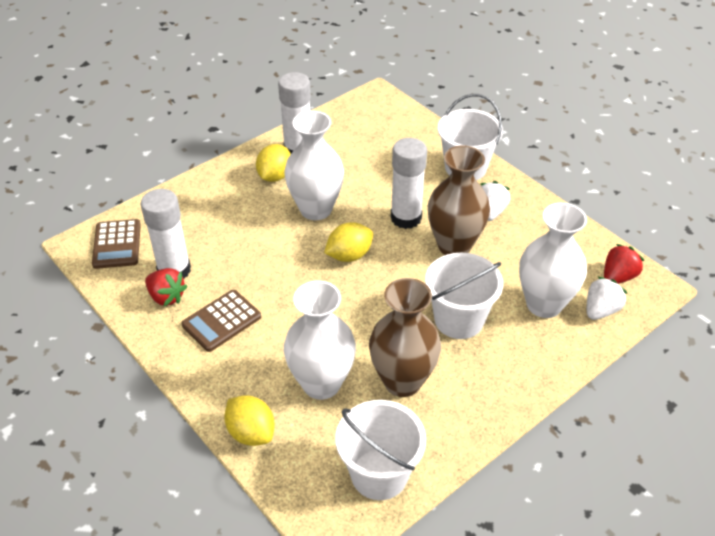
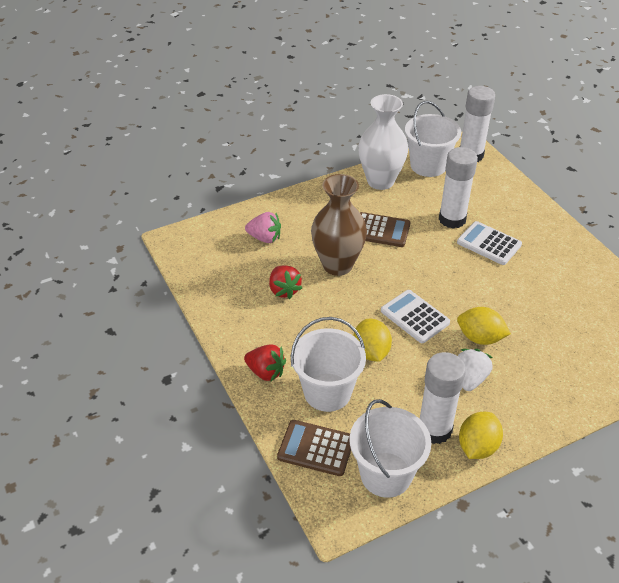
brown vase: 2 -> 1
pink strawberry: 0 -> 1
white calculator: 0 -> 2
white strawberry: 2 -> 1
white vase: 3 -> 1

